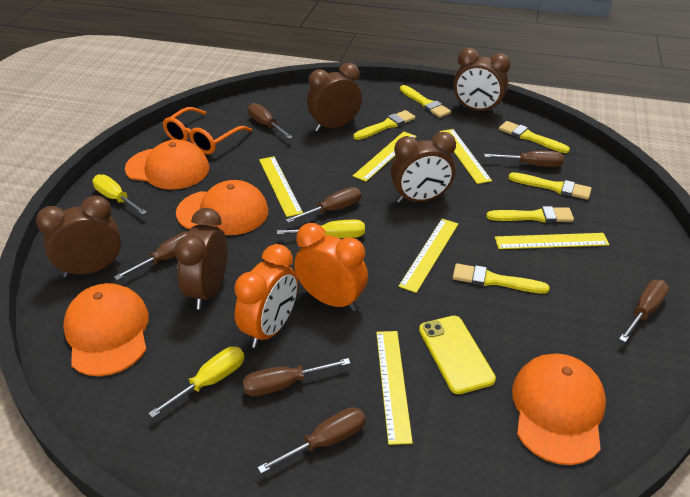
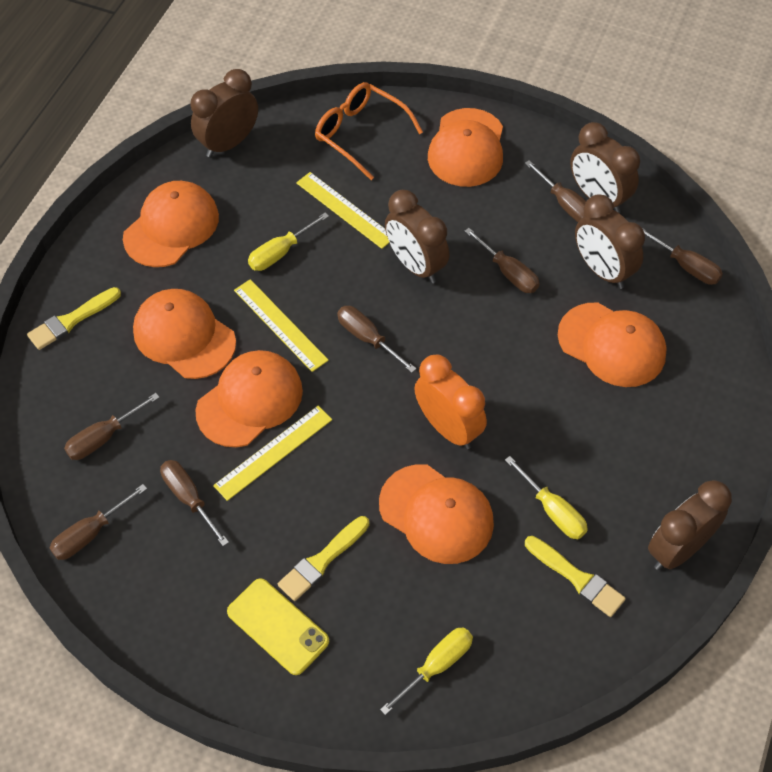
orange cap: 4 -> 6
orange clock: 2 -> 1
yellow brush: 6 -> 3
yellow ruler: 6 -> 3

